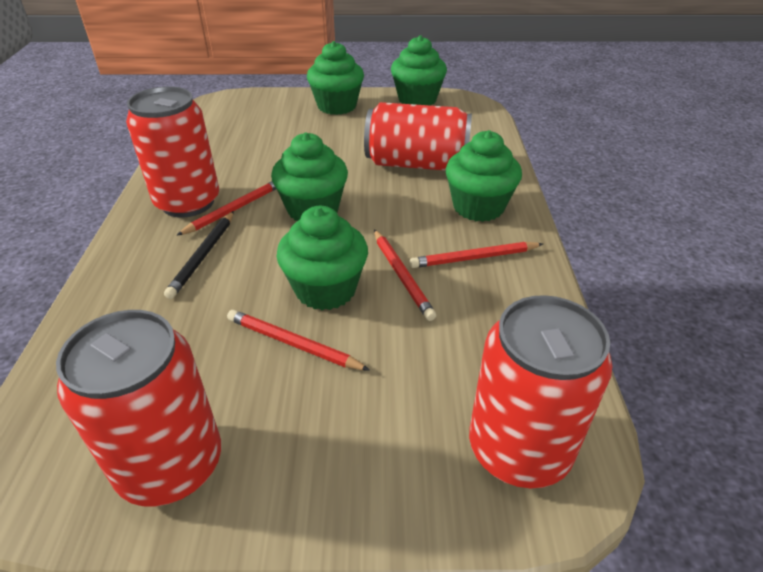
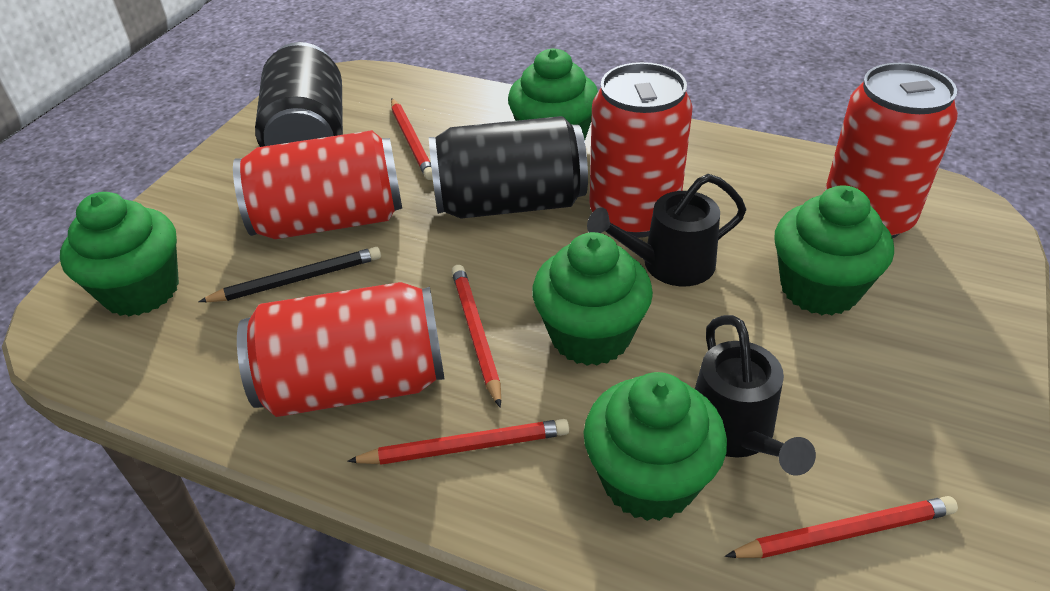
black can: 0 -> 2
black watering can: 0 -> 2

